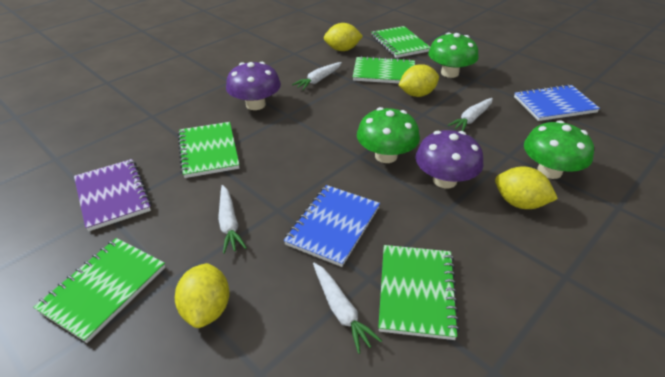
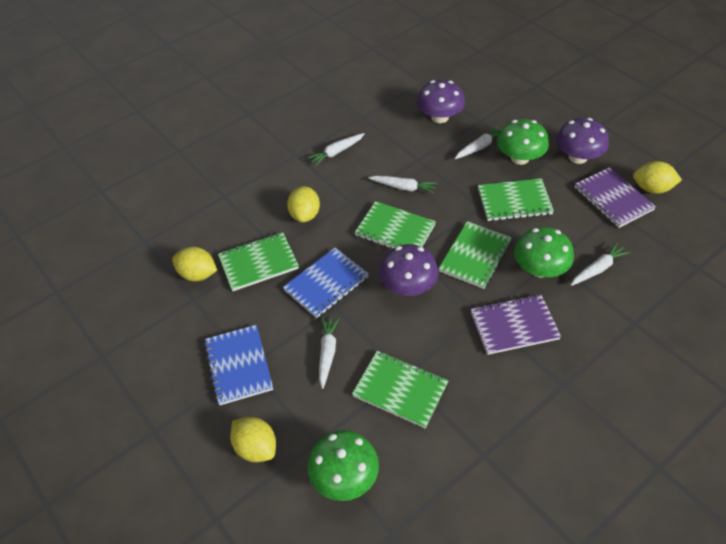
purple mushroom: 2 -> 3
purple notebook: 1 -> 2
white carrot: 4 -> 5

